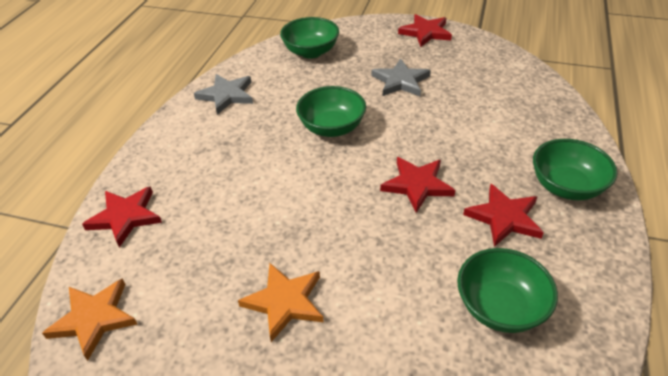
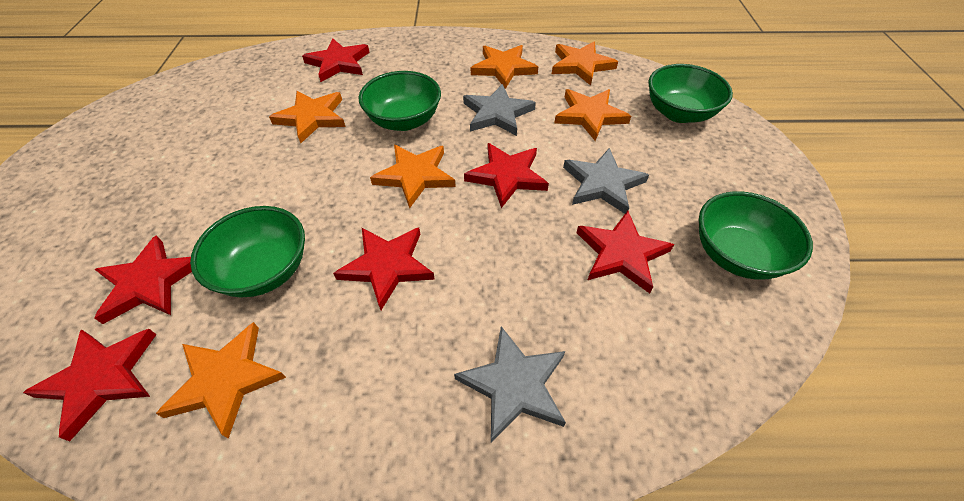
grey star: 2 -> 3
orange star: 2 -> 6
red star: 4 -> 6

